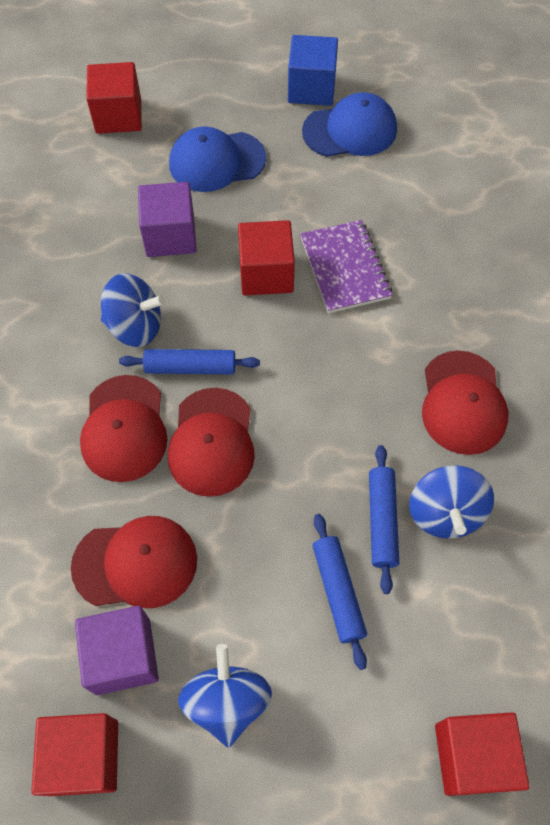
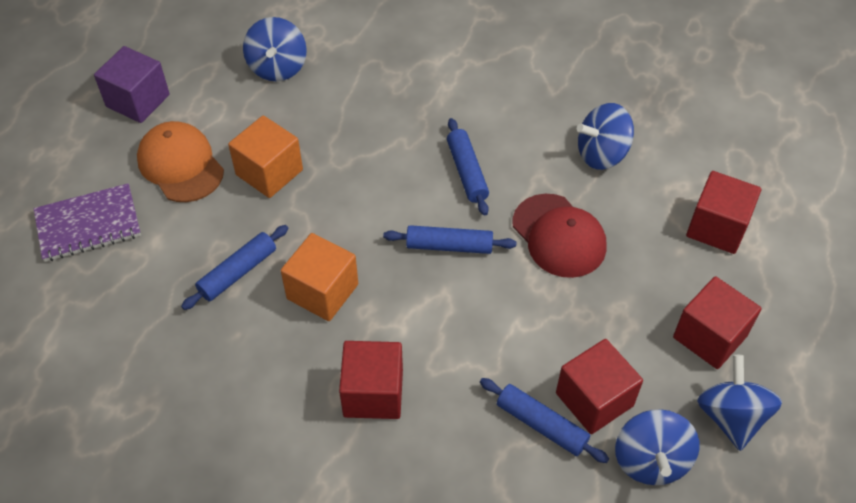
blue cap: 2 -> 0
blue cube: 1 -> 0
blue rolling pin: 3 -> 4
blue spinning top: 3 -> 4
orange cap: 0 -> 1
orange cube: 0 -> 2
purple cube: 2 -> 1
red cap: 4 -> 1

